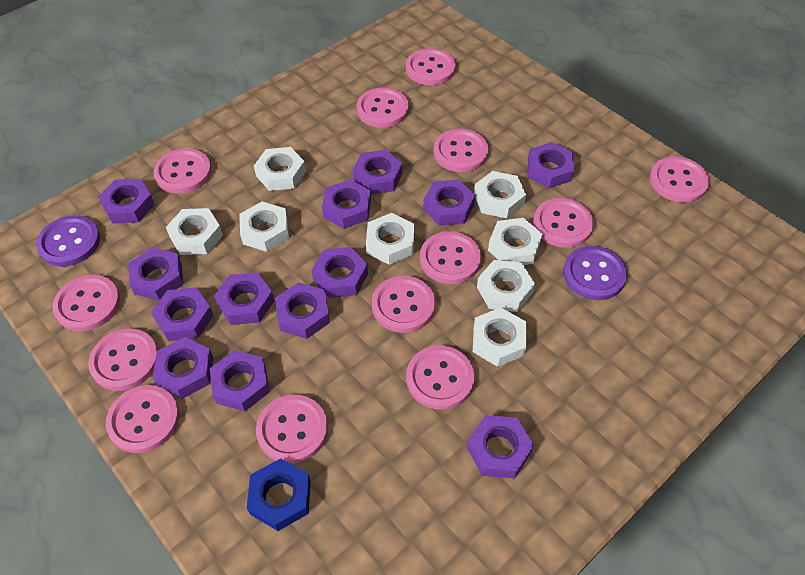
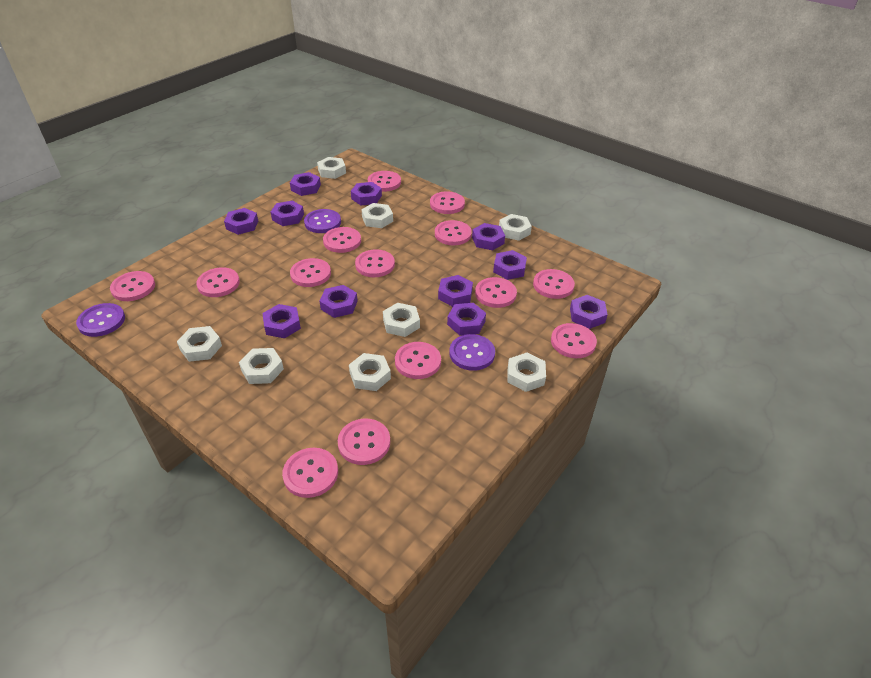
blue nut: 1 -> 0
pink button: 13 -> 14
purple button: 2 -> 3
purple nut: 13 -> 11

